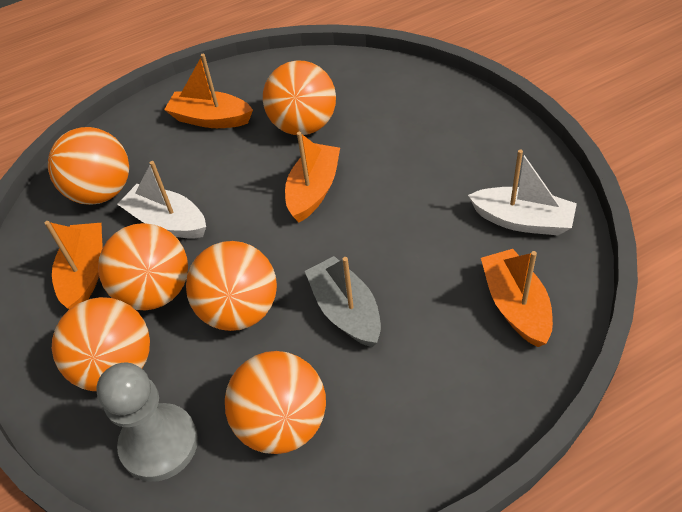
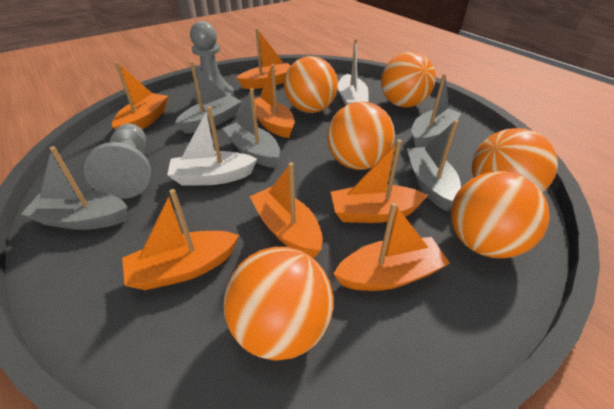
grey boat: 1 -> 5
grey pawn: 1 -> 2
orange boat: 4 -> 7

